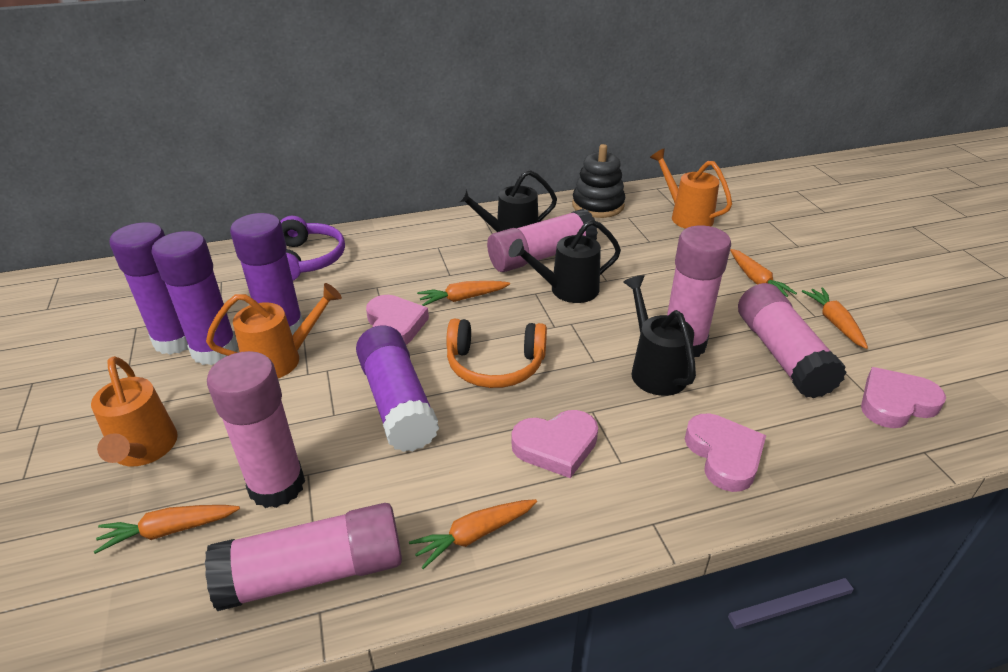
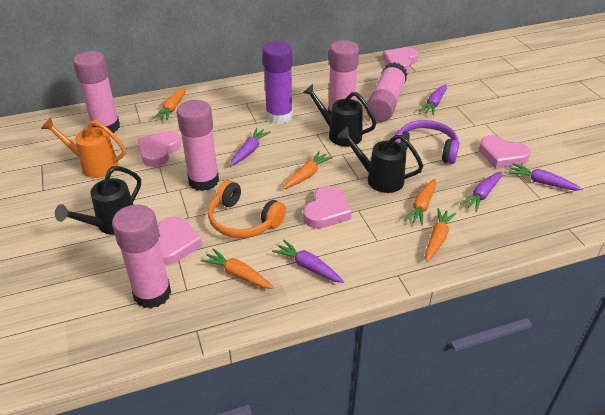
black stacking toy: 1 -> 0
orange watering can: 3 -> 1
pink heart: 4 -> 5
purple carrot: 0 -> 5
purple glue stick: 4 -> 1

